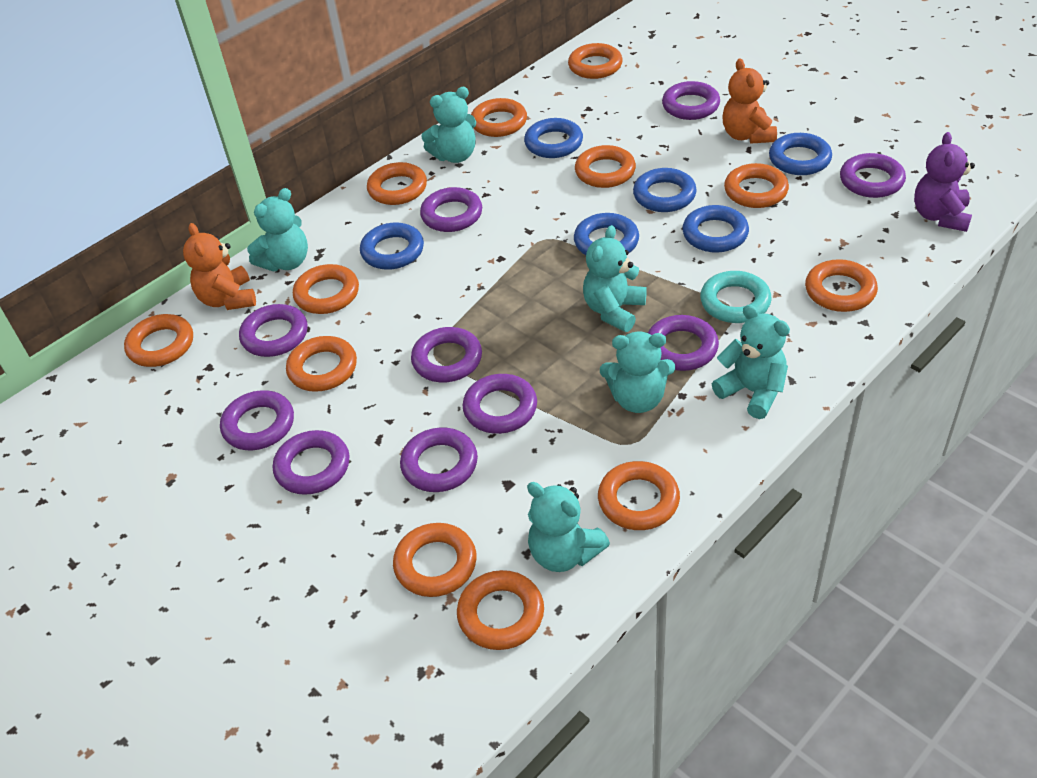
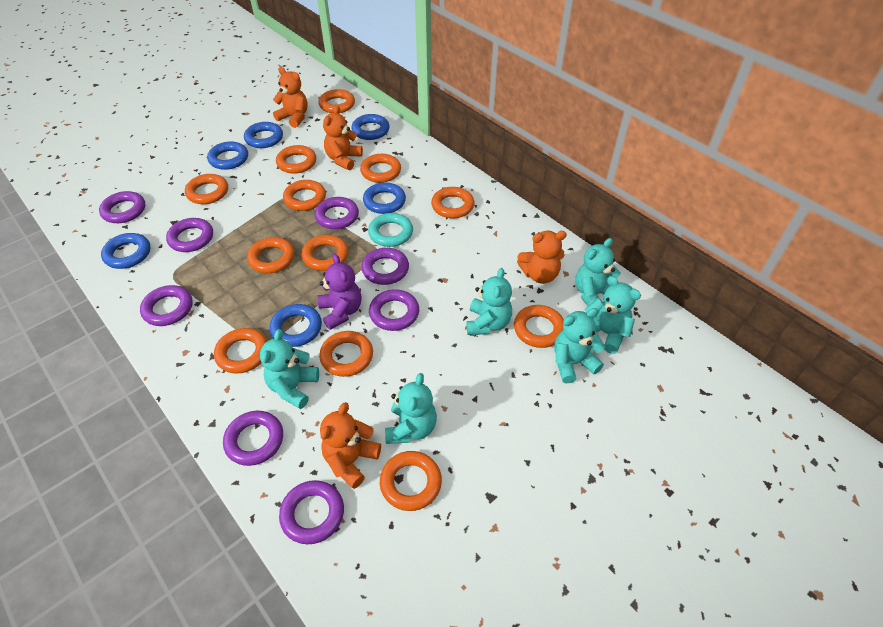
orange teddy bear: 2 -> 4
purple ring: 10 -> 8

